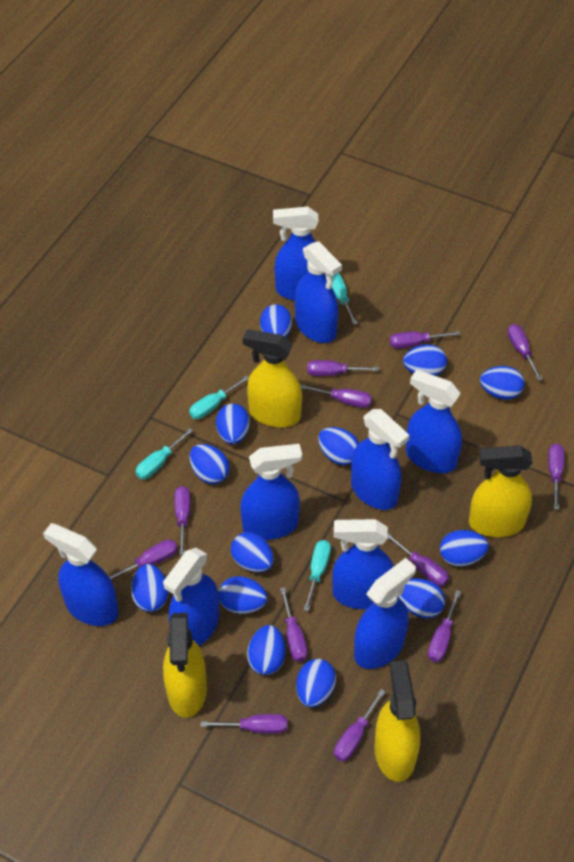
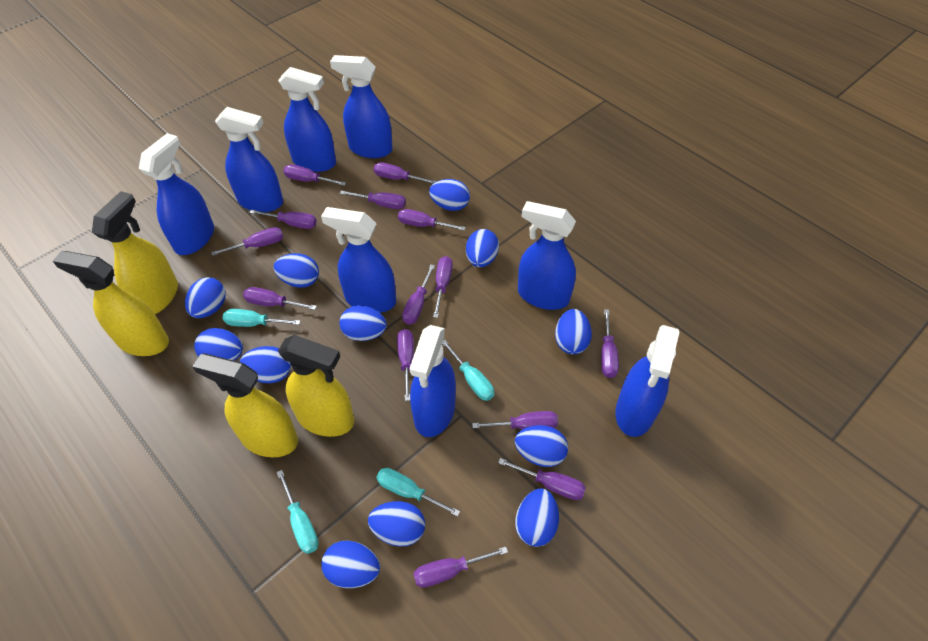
blue egg: 13 -> 12
blue spray bottle: 9 -> 8
purple screwdriver: 12 -> 14

